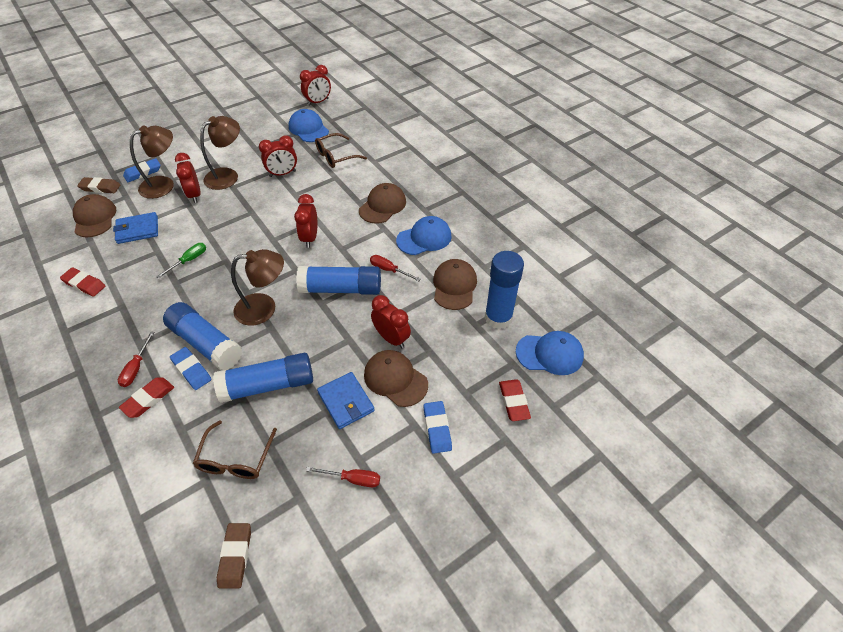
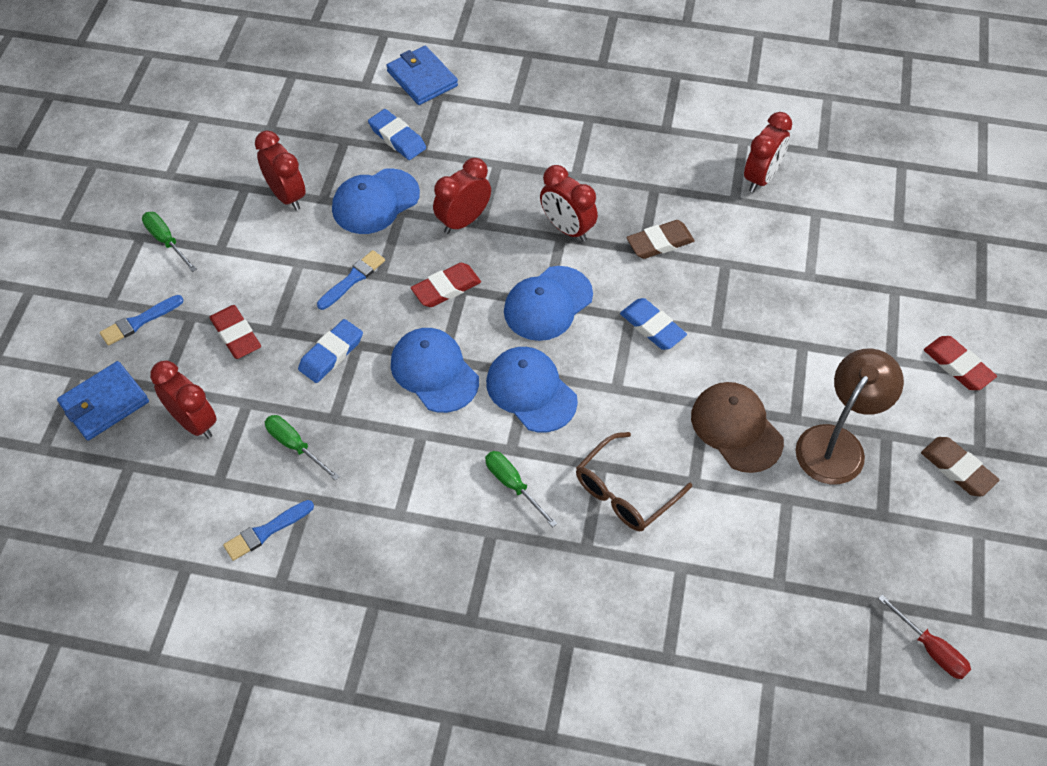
blue brush: 0 -> 3
blue cap: 3 -> 4
blue glue stick: 4 -> 0
brown cap: 4 -> 1
brown glasses: 2 -> 1
brown lamp: 3 -> 1
green screwdriver: 1 -> 3
red screwdriver: 3 -> 1

